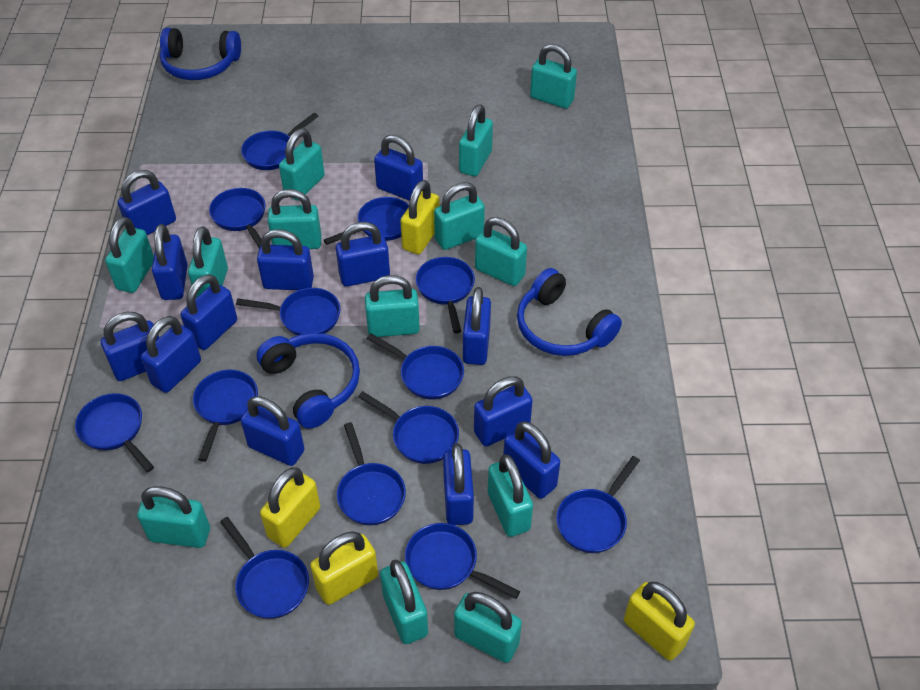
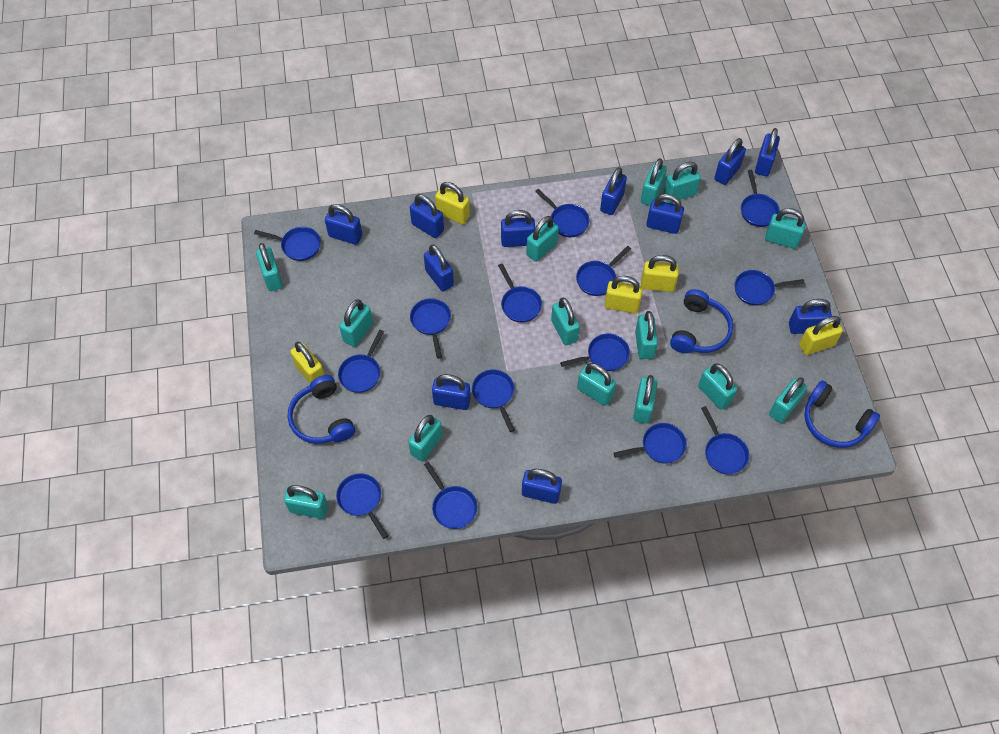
blue padlock: 13 -> 11
blue pan: 13 -> 14
turquoise padlock: 13 -> 14
yellow padlock: 4 -> 5

